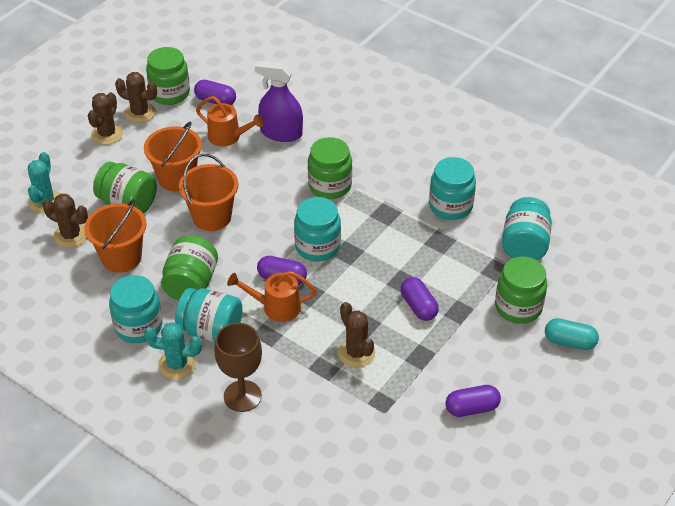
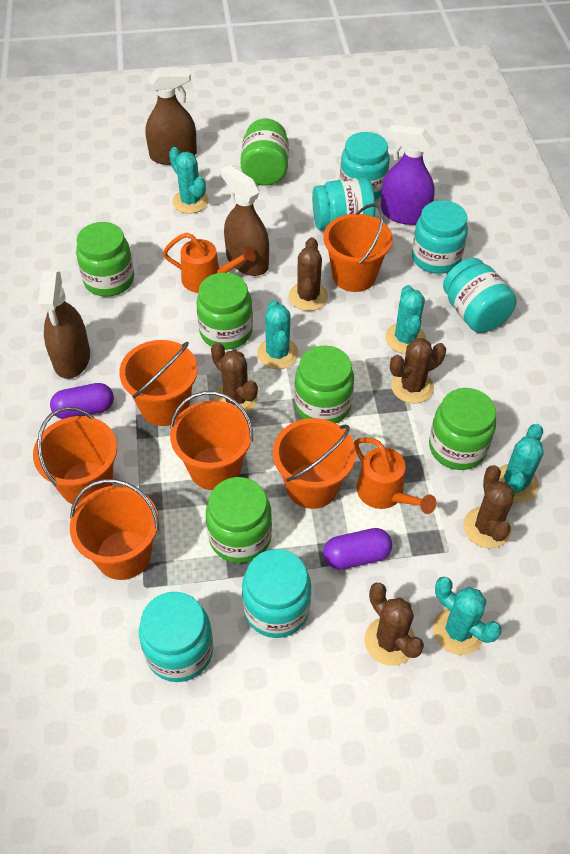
brown cactus: 4 -> 5
brown goblet: 1 -> 0
brown spray bottle: 0 -> 3
green jar: 5 -> 6
orange bucket: 3 -> 6
purple capsule: 4 -> 2
turquoise cactus: 2 -> 5
turquoise capsule: 1 -> 0
turquoise jar: 5 -> 6

